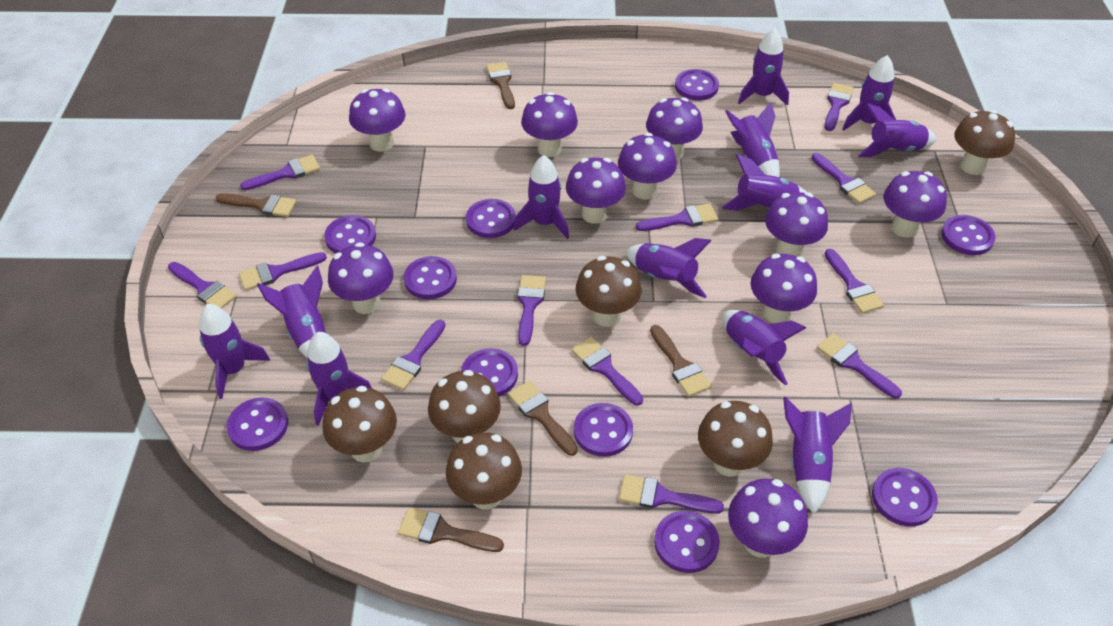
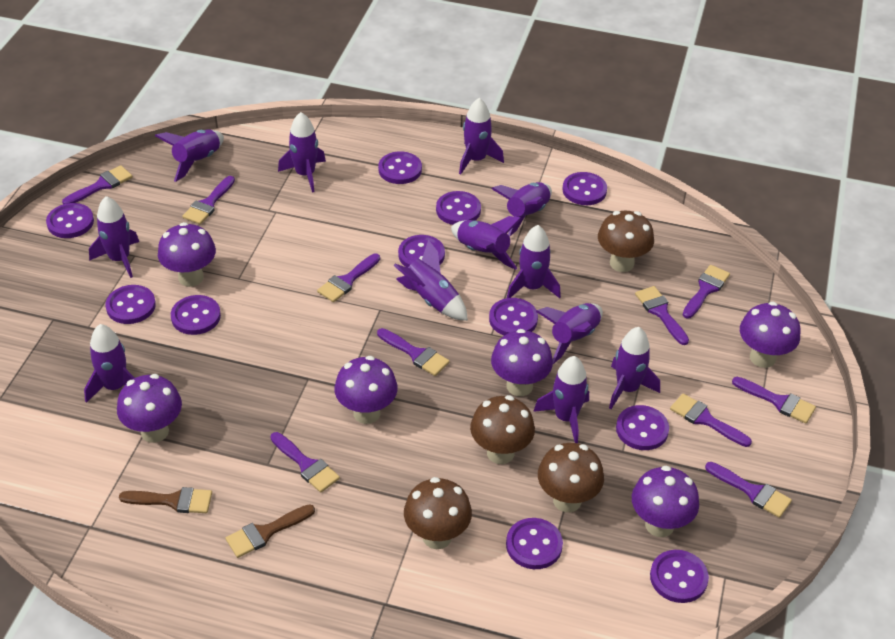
brown brush: 5 -> 2
brown mushroom: 6 -> 4
purple brush: 12 -> 10
purple button: 10 -> 11
purple mushroom: 10 -> 6

